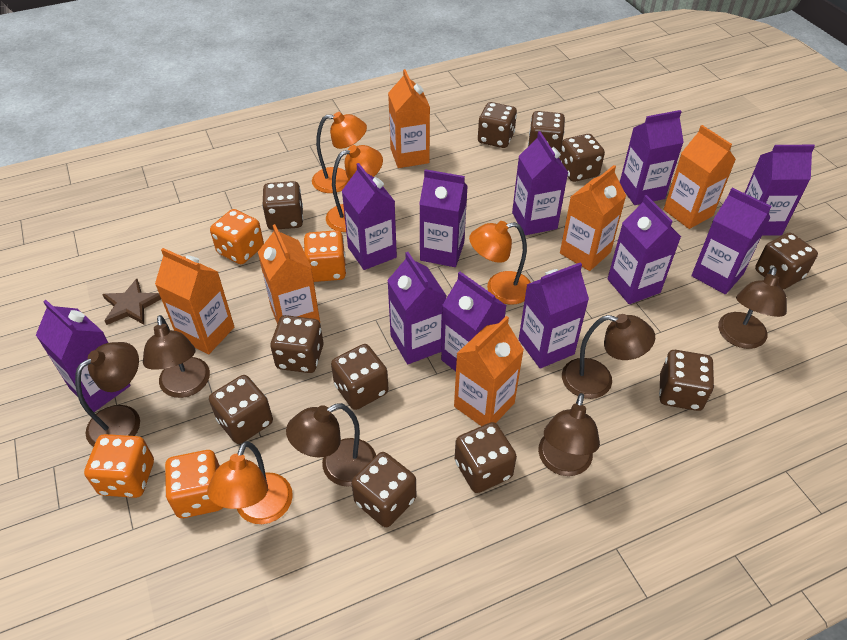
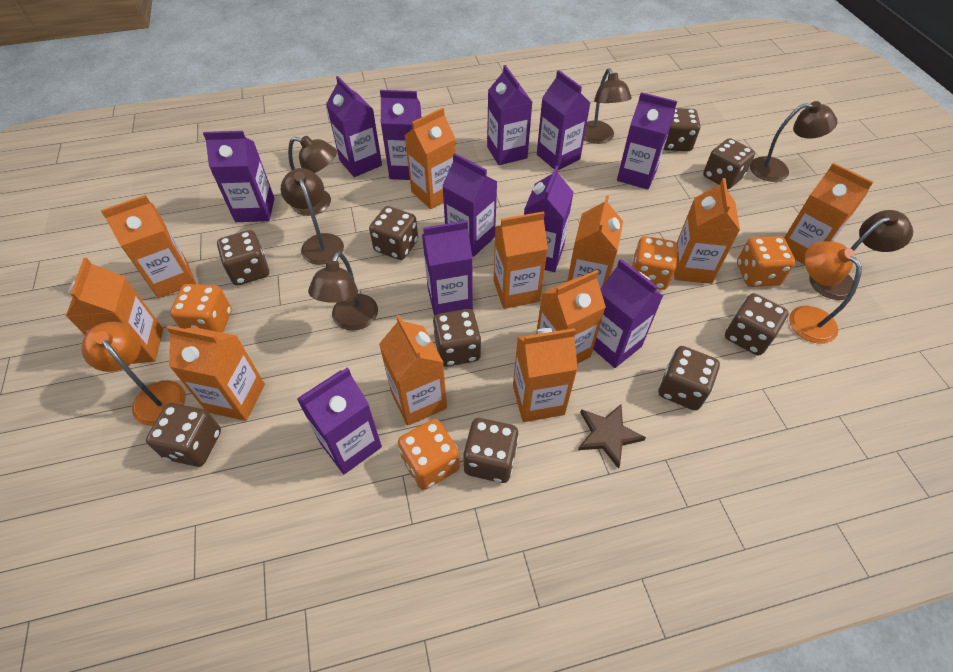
brown dice: 11 -> 9
orange carton: 6 -> 11
orange lamp: 4 -> 2

